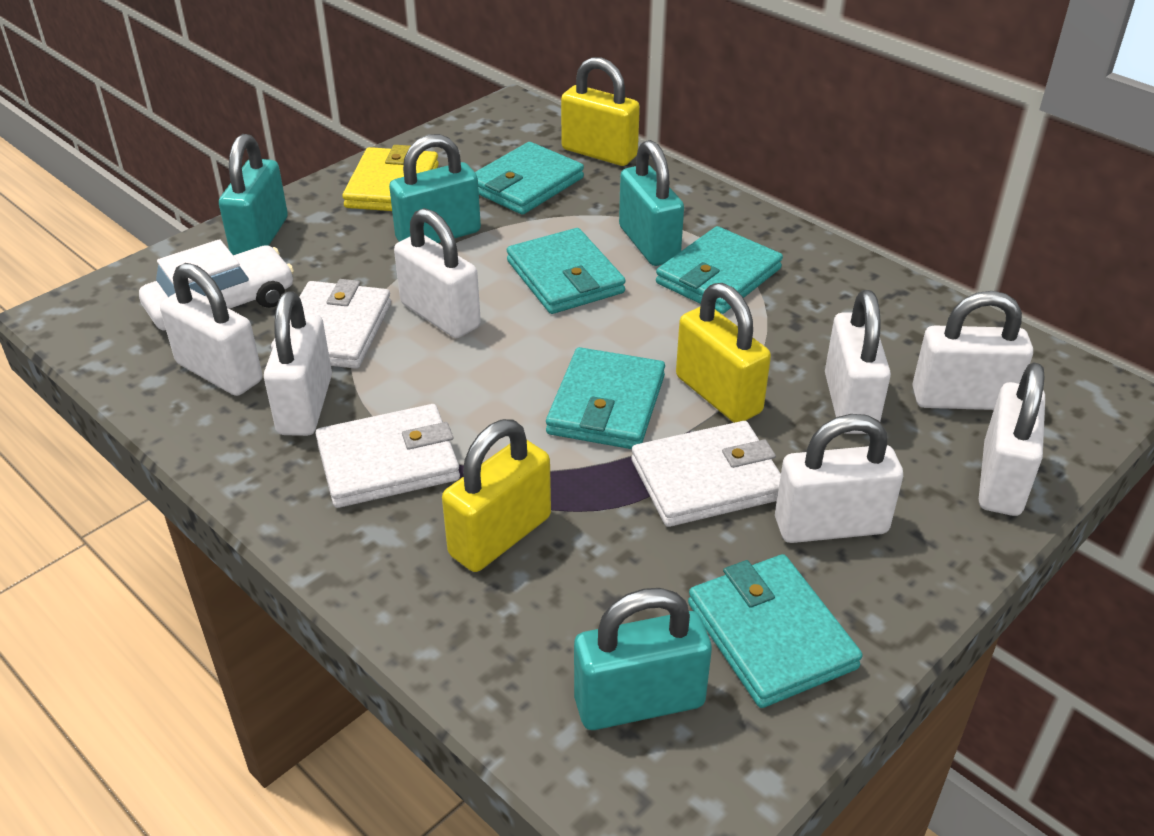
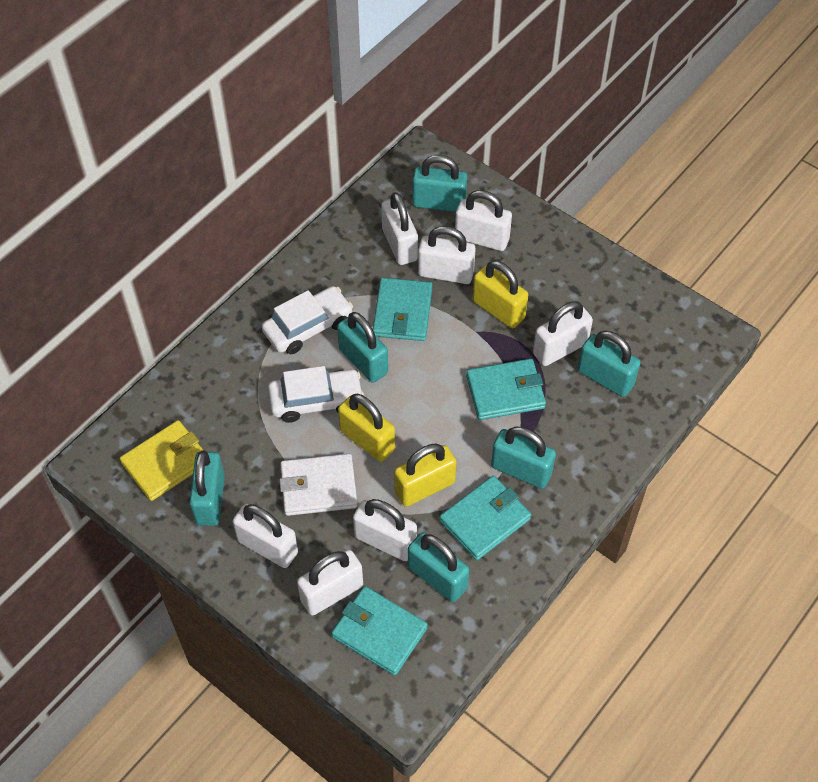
turquoise padlock: 4 -> 6
turquoise wallet: 5 -> 4
white car: 1 -> 2
white wallet: 3 -> 1

